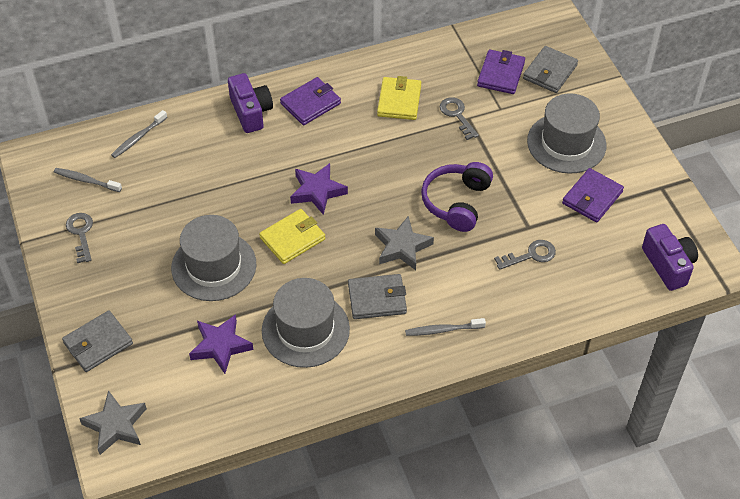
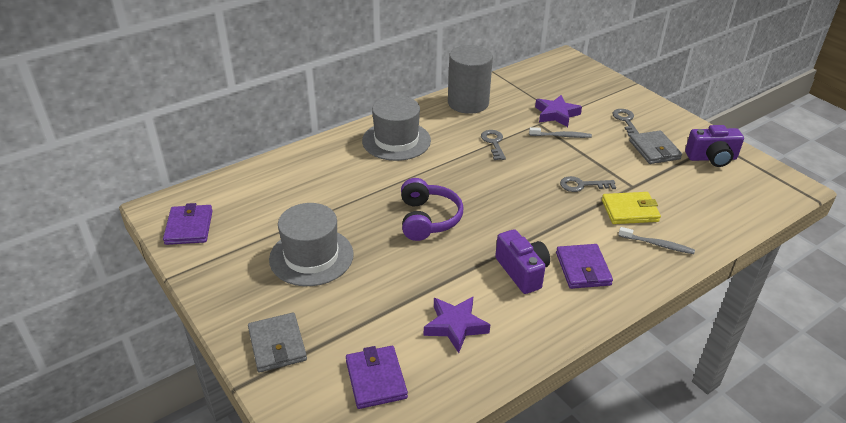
grey cylinder: 0 -> 1
grey hat: 3 -> 2
grey star: 2 -> 0
grey toothbrush: 3 -> 2
grey wallet: 3 -> 2
yellow wallet: 2 -> 1

